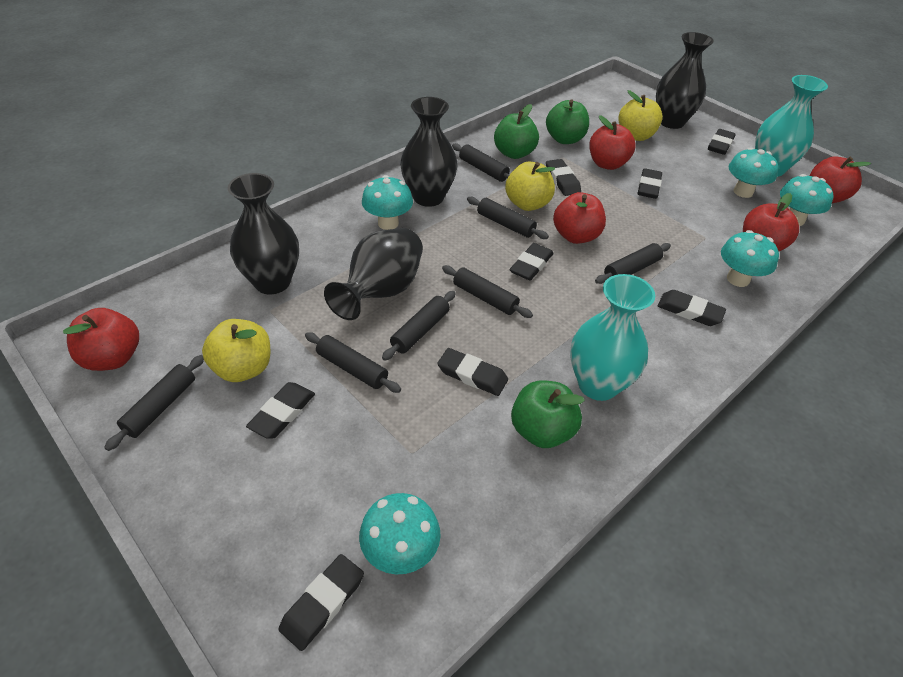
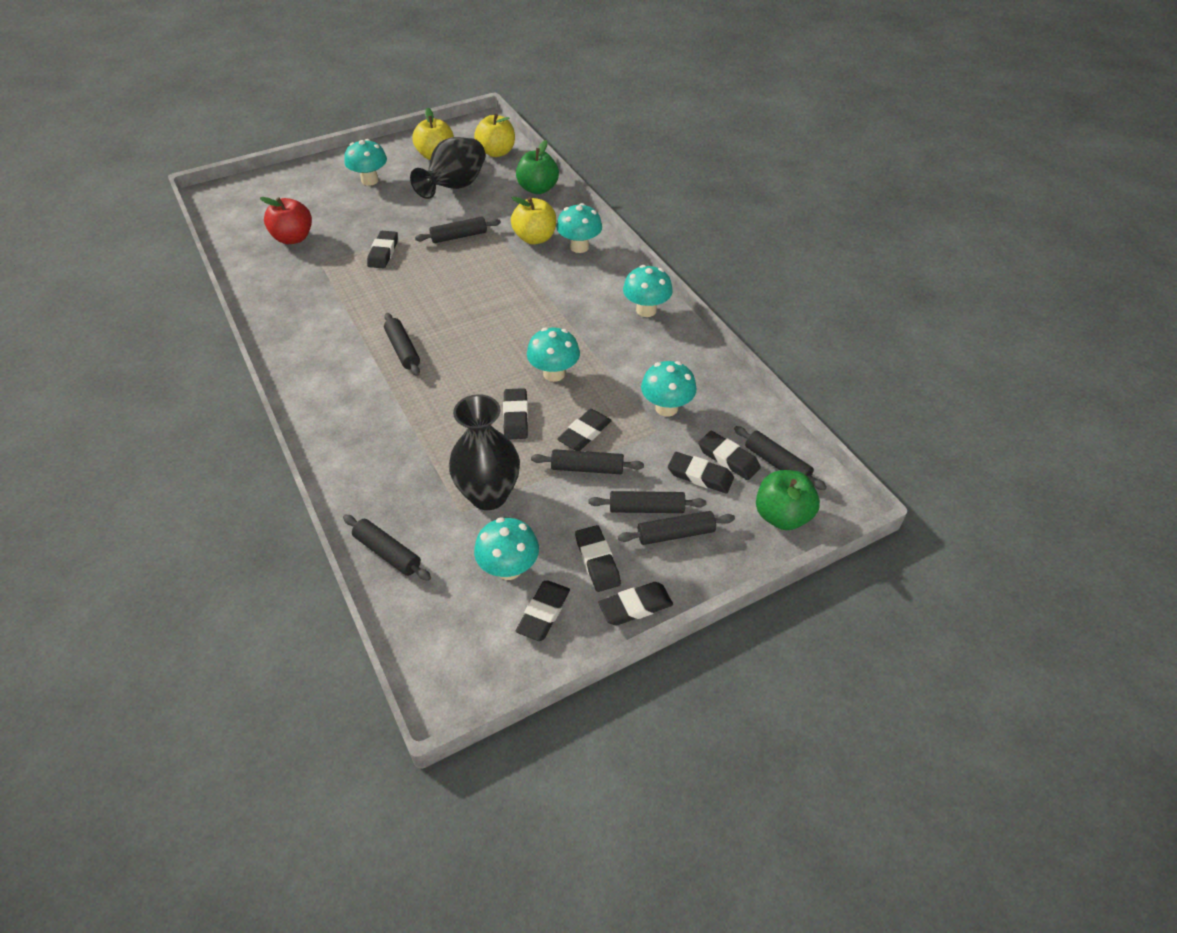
black vase: 4 -> 2
green apple: 3 -> 2
red apple: 5 -> 1
turquoise mushroom: 5 -> 6
turquoise vase: 2 -> 0

